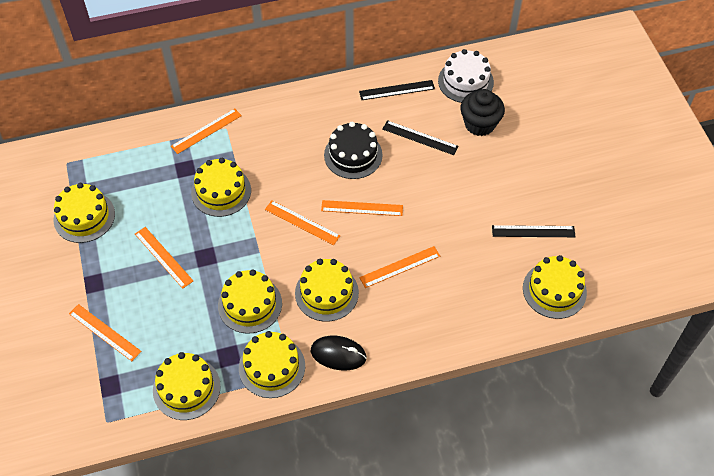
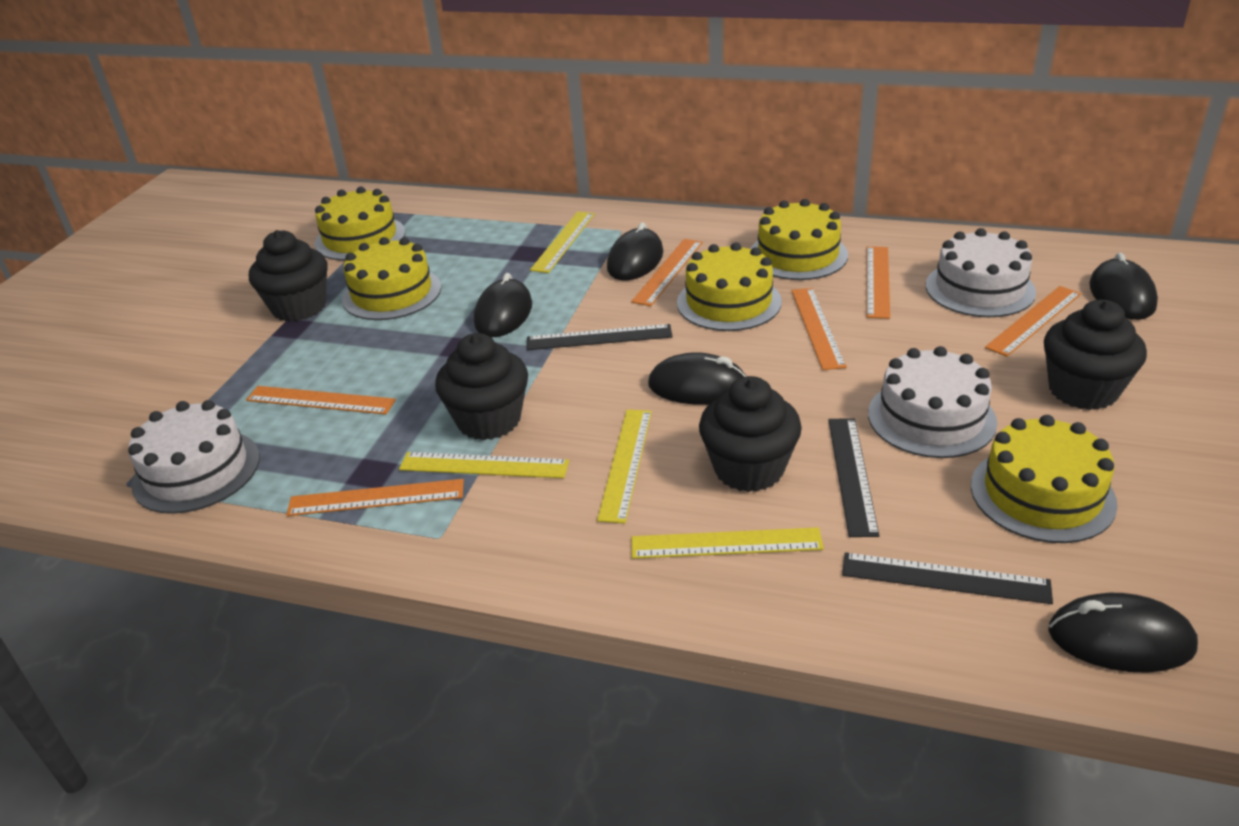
black cake: 1 -> 0
black cupcake: 1 -> 4
black mouse: 1 -> 5
white cake: 1 -> 3
yellow cake: 7 -> 5
yellow ruler: 0 -> 4

